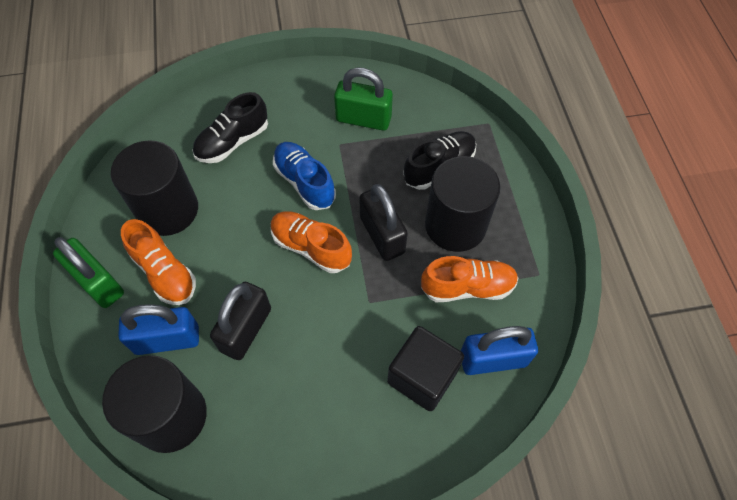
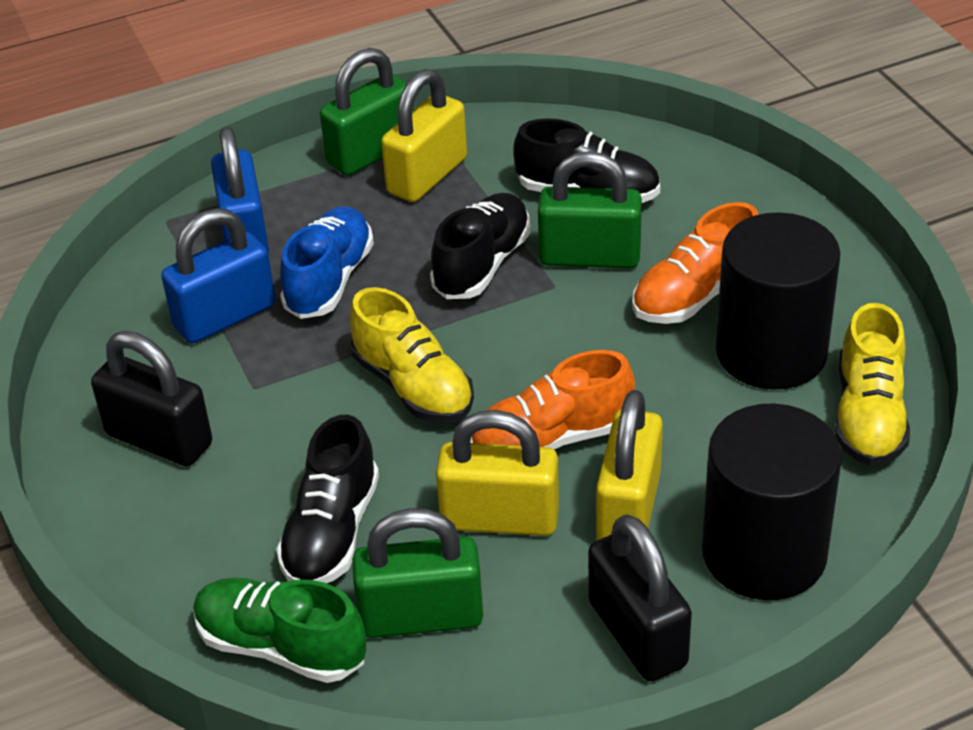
black cube: 1 -> 0
black cylinder: 3 -> 2
black shoe: 2 -> 3
green padlock: 2 -> 3
green shoe: 0 -> 1
orange shoe: 3 -> 2
yellow padlock: 0 -> 3
yellow shoe: 0 -> 2

